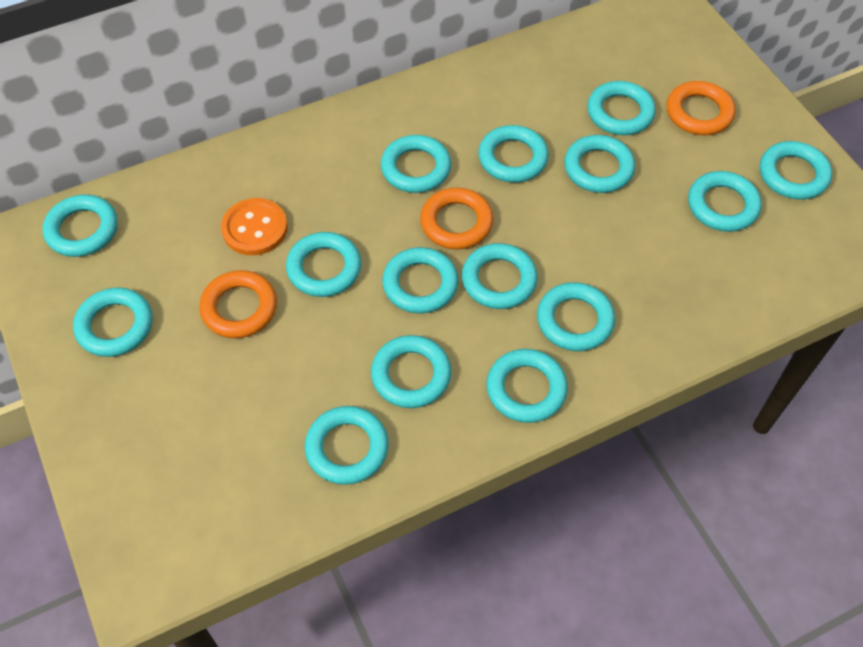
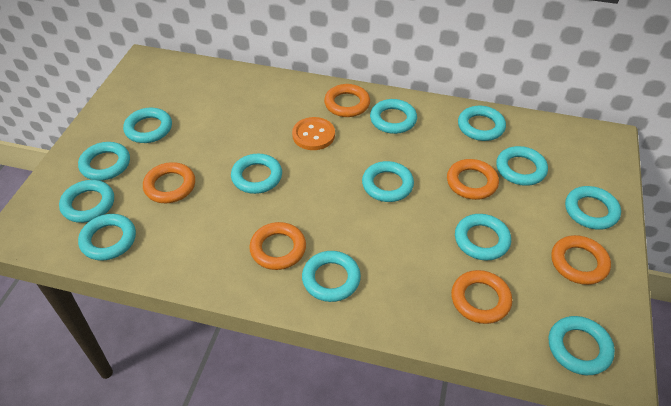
orange ring: 3 -> 6
turquoise ring: 15 -> 13

